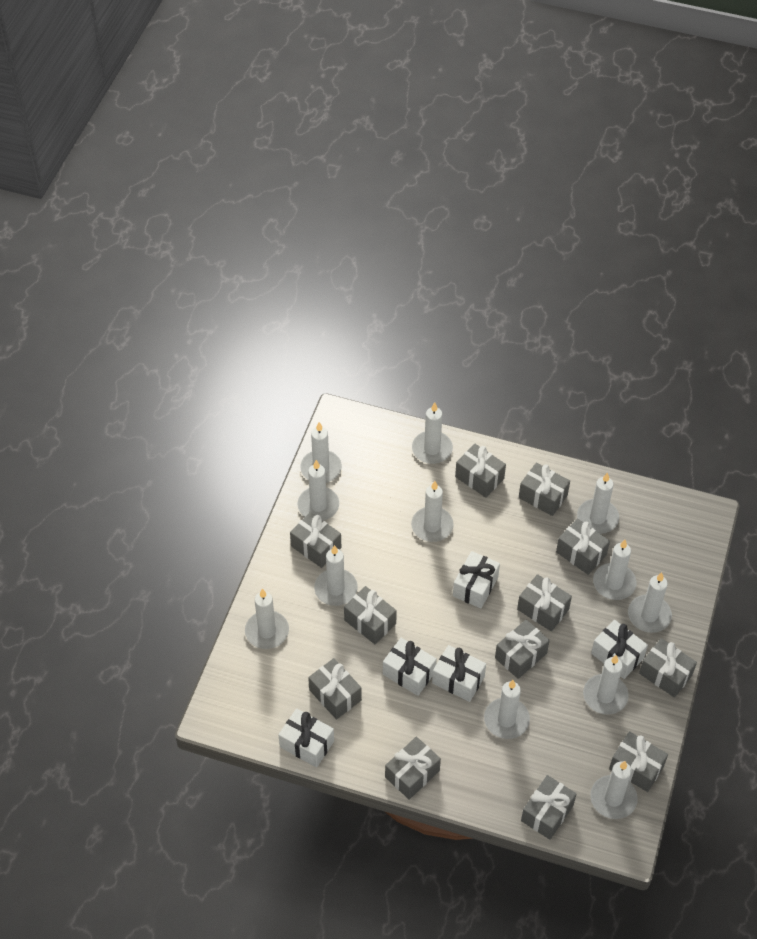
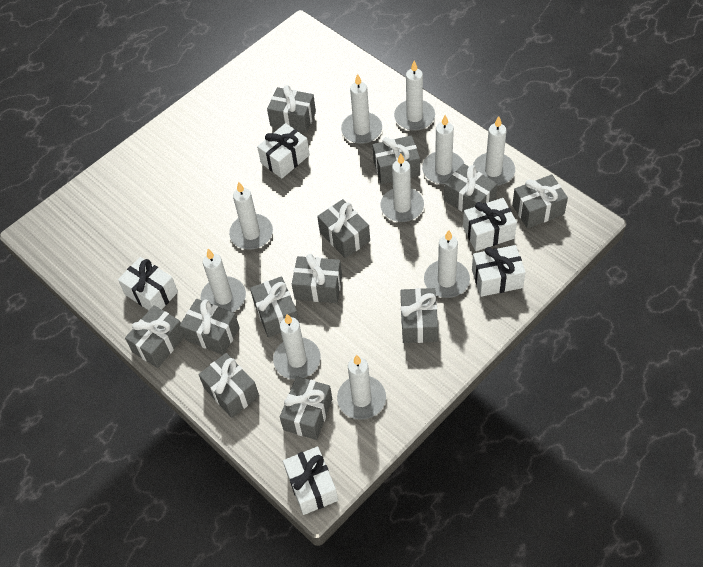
white candle: 12 -> 10

